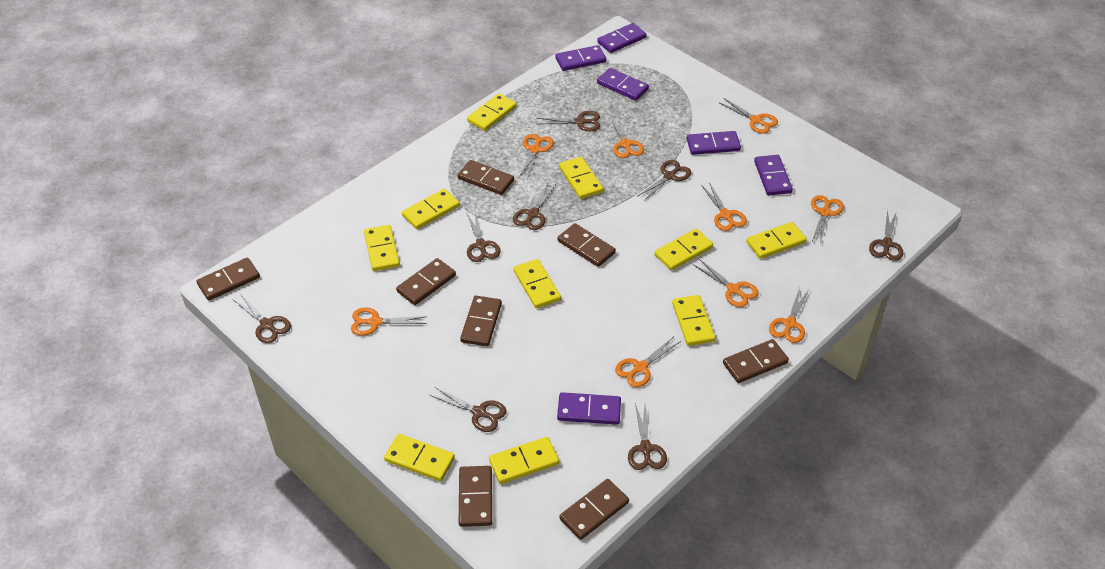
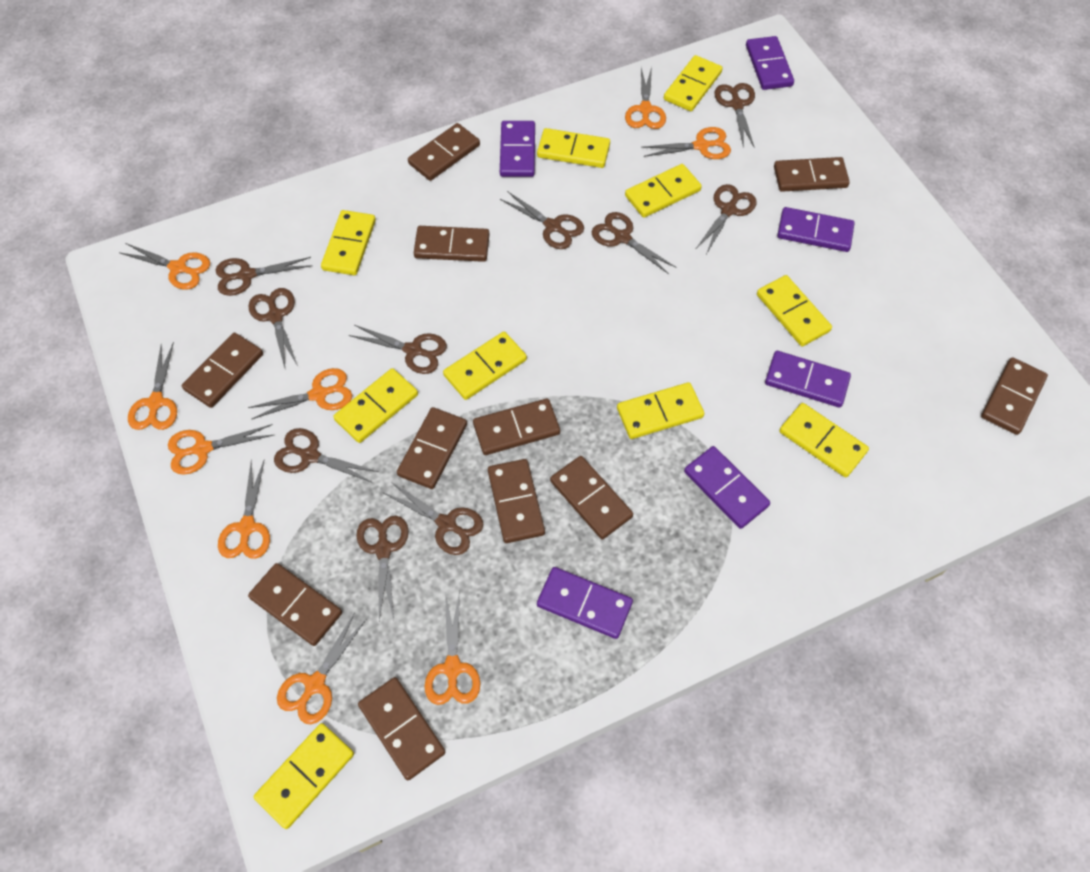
brown domino: 8 -> 11
brown scissors: 8 -> 10

